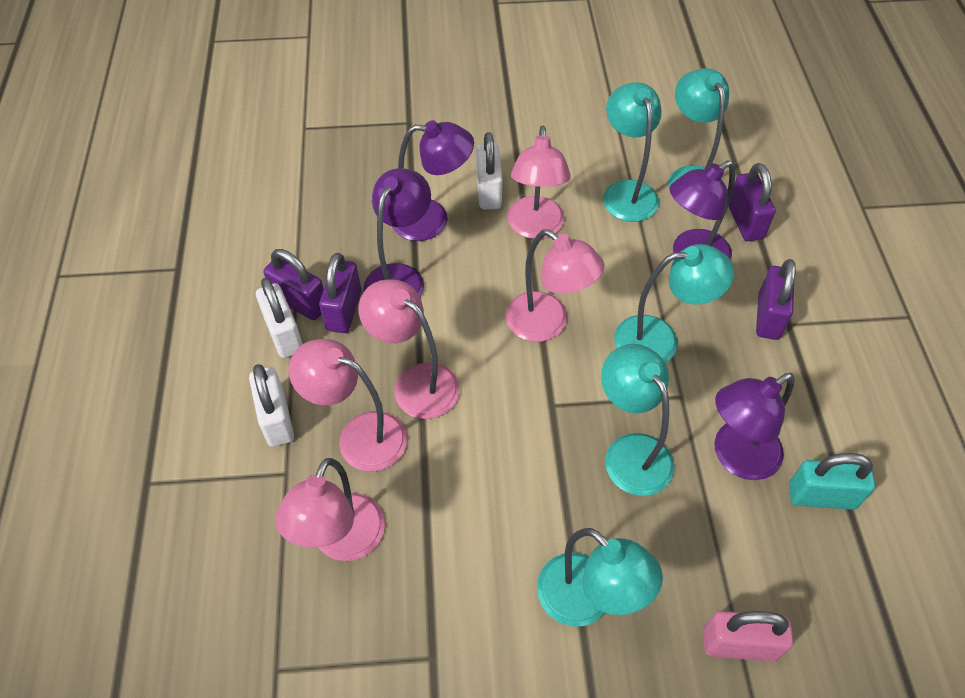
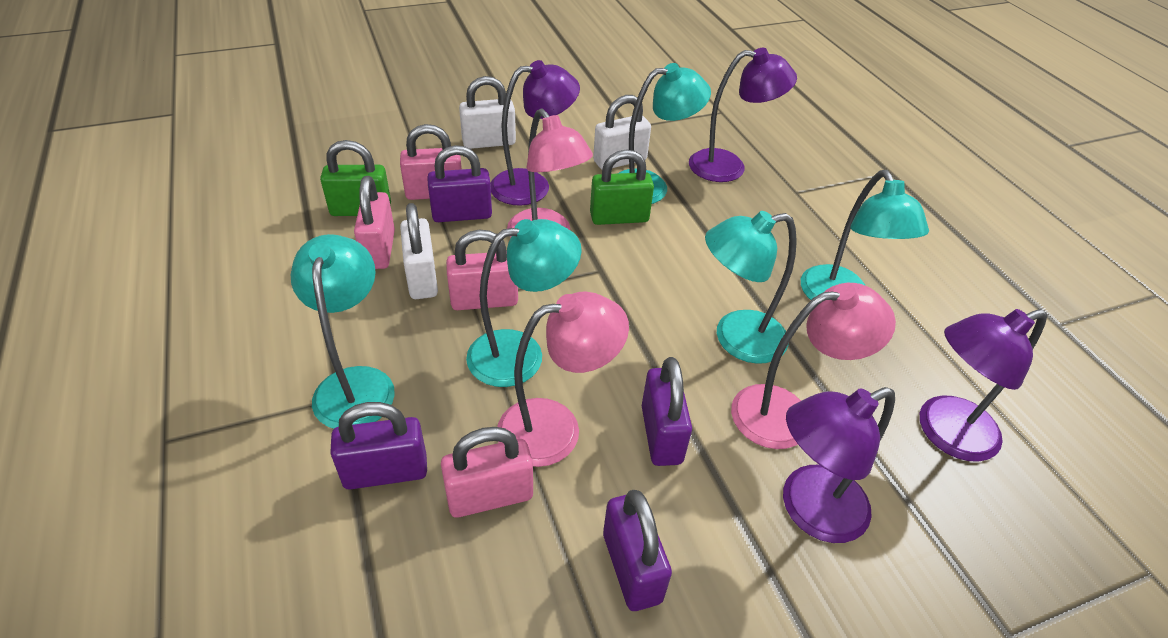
green padlock: 0 -> 2
pink lamp: 5 -> 3
pink padlock: 1 -> 4
turquoise padlock: 1 -> 0

